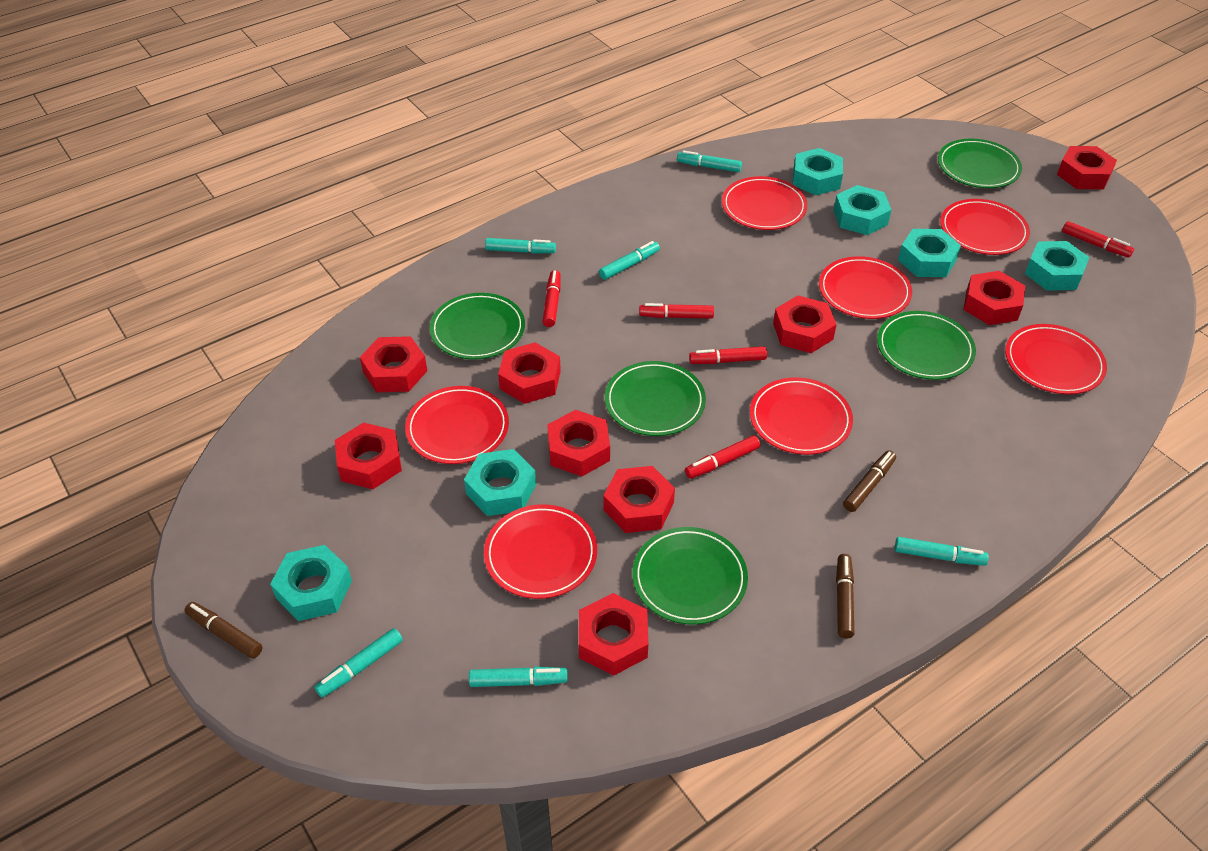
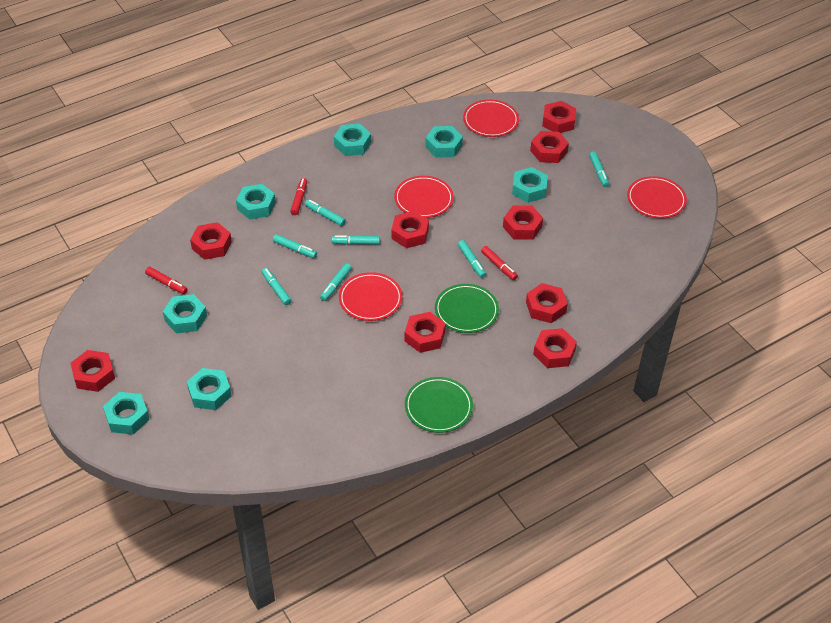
brown marker: 3 -> 0
green plate: 5 -> 2
red marker: 5 -> 3
red plate: 7 -> 4
turquoise marker: 6 -> 7
turquoise nut: 6 -> 7

